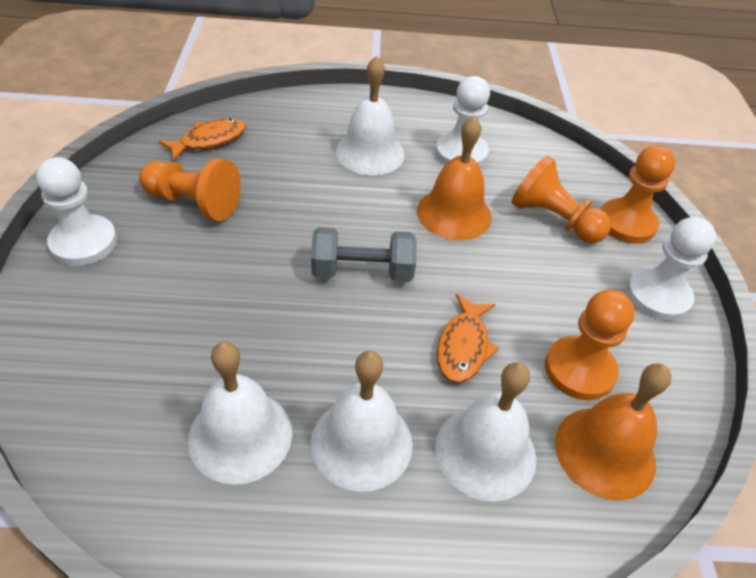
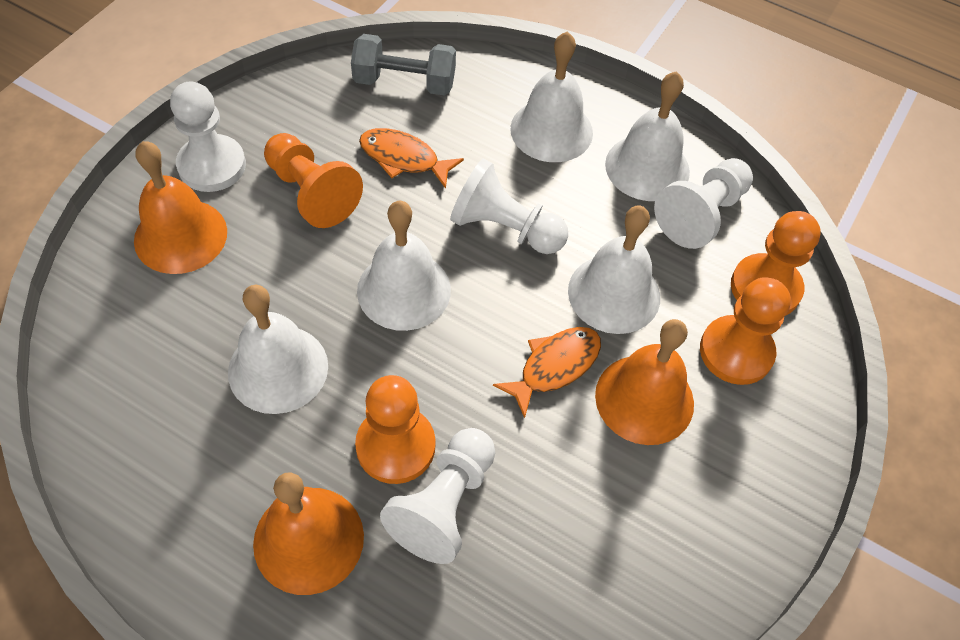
orange bell: 2 -> 3
white bell: 4 -> 5
white pawn: 3 -> 4

